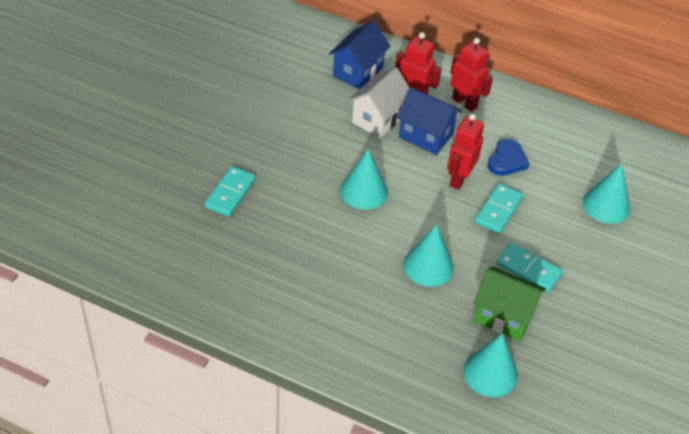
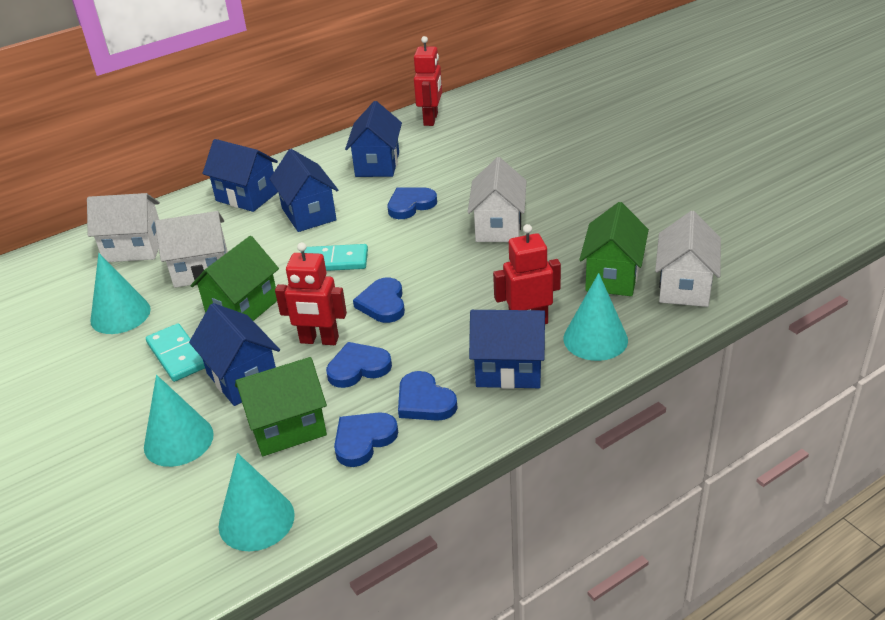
blue heart: 1 -> 5
blue house: 2 -> 5
green house: 1 -> 3
turquoise domino: 3 -> 2
white house: 1 -> 4

